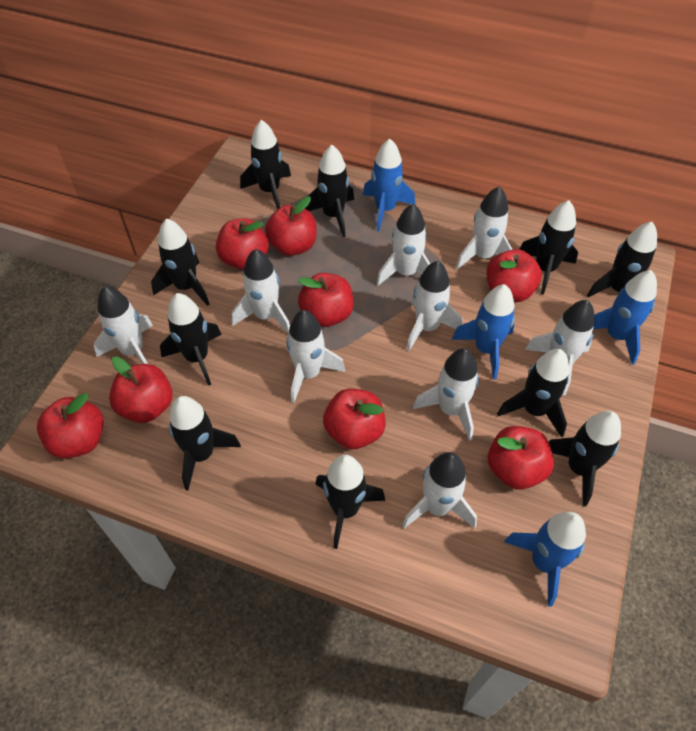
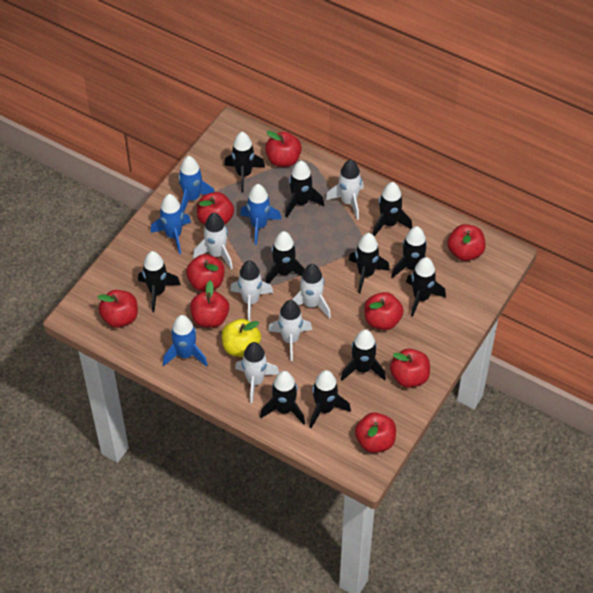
black rocket: 10 -> 11
red apple: 8 -> 9
white rocket: 9 -> 6
yellow apple: 0 -> 1

